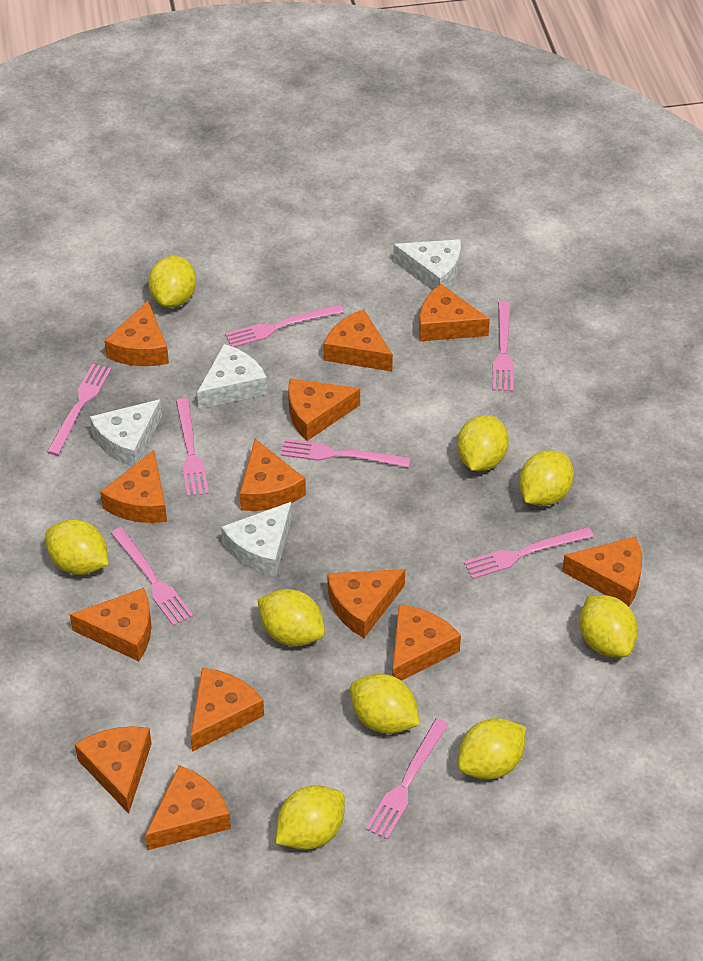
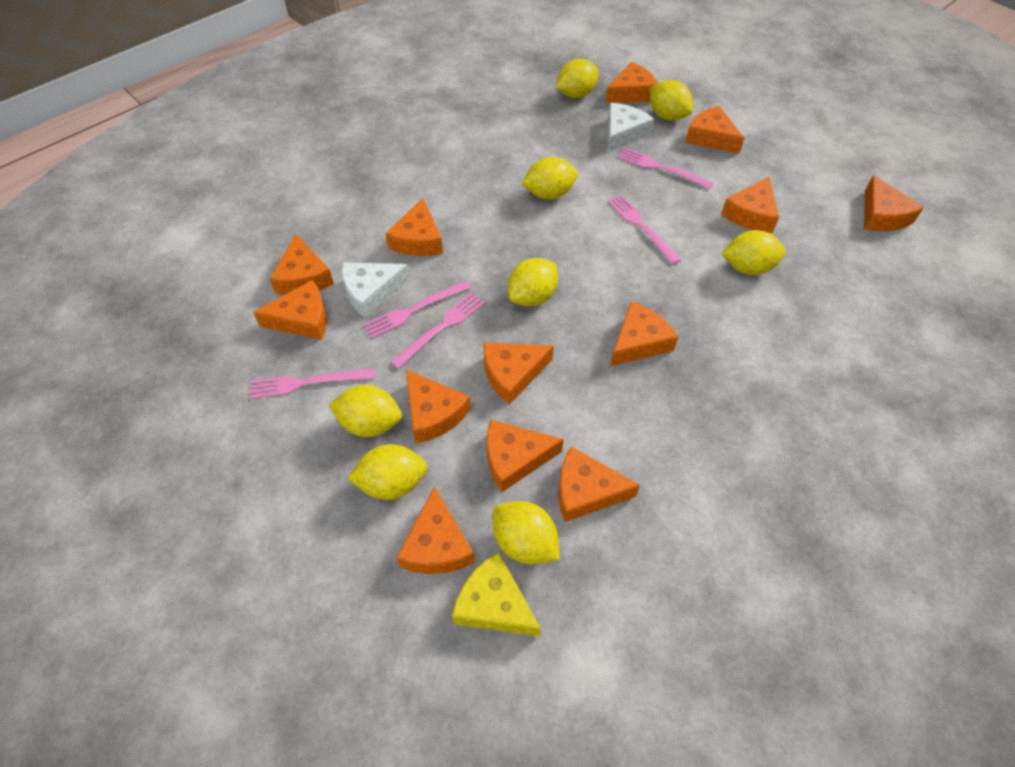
pink fork: 8 -> 5
white cheese: 4 -> 2
yellow cheese: 0 -> 1
yellow lemon: 9 -> 8

